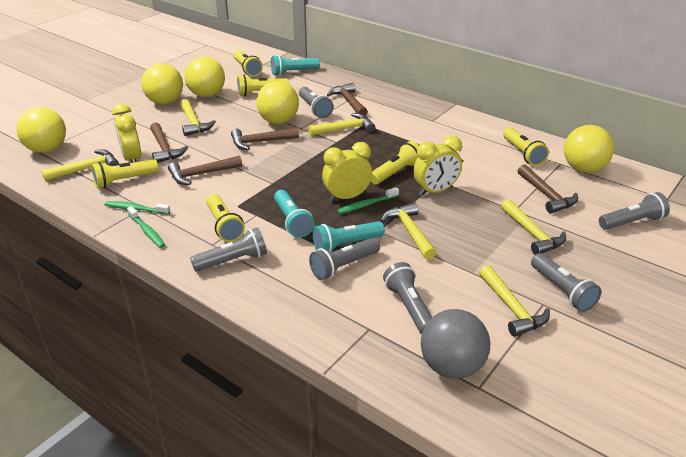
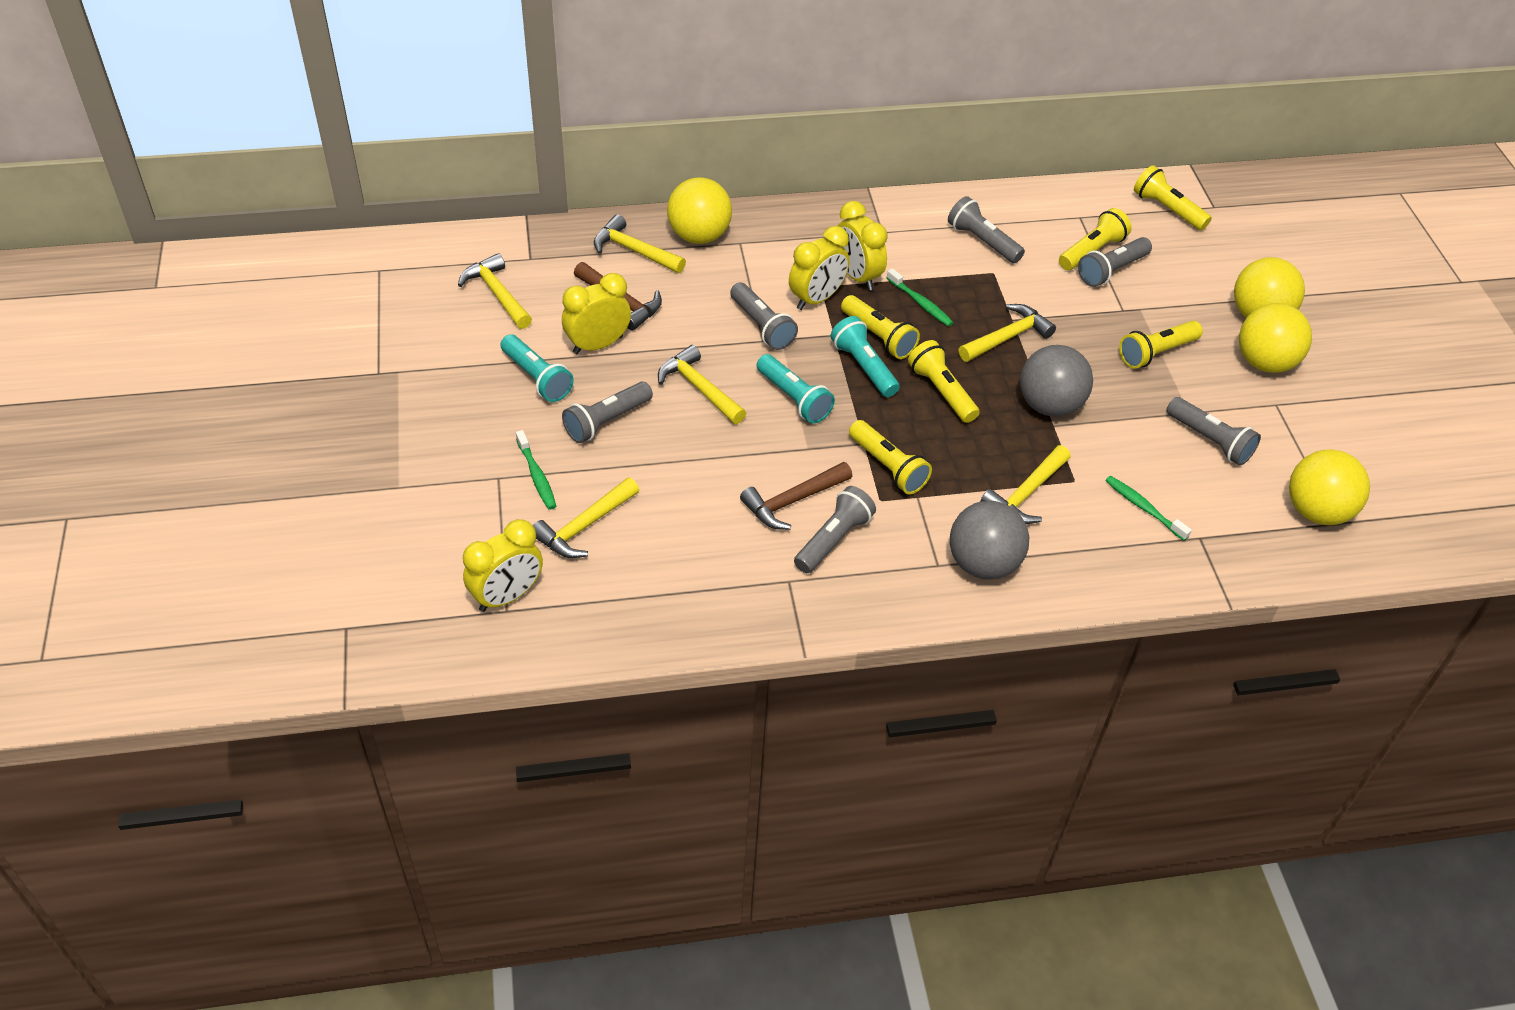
brown hammer: 5 -> 2
grey ball: 1 -> 2
yellow ball: 5 -> 4
yellow clock: 3 -> 4

